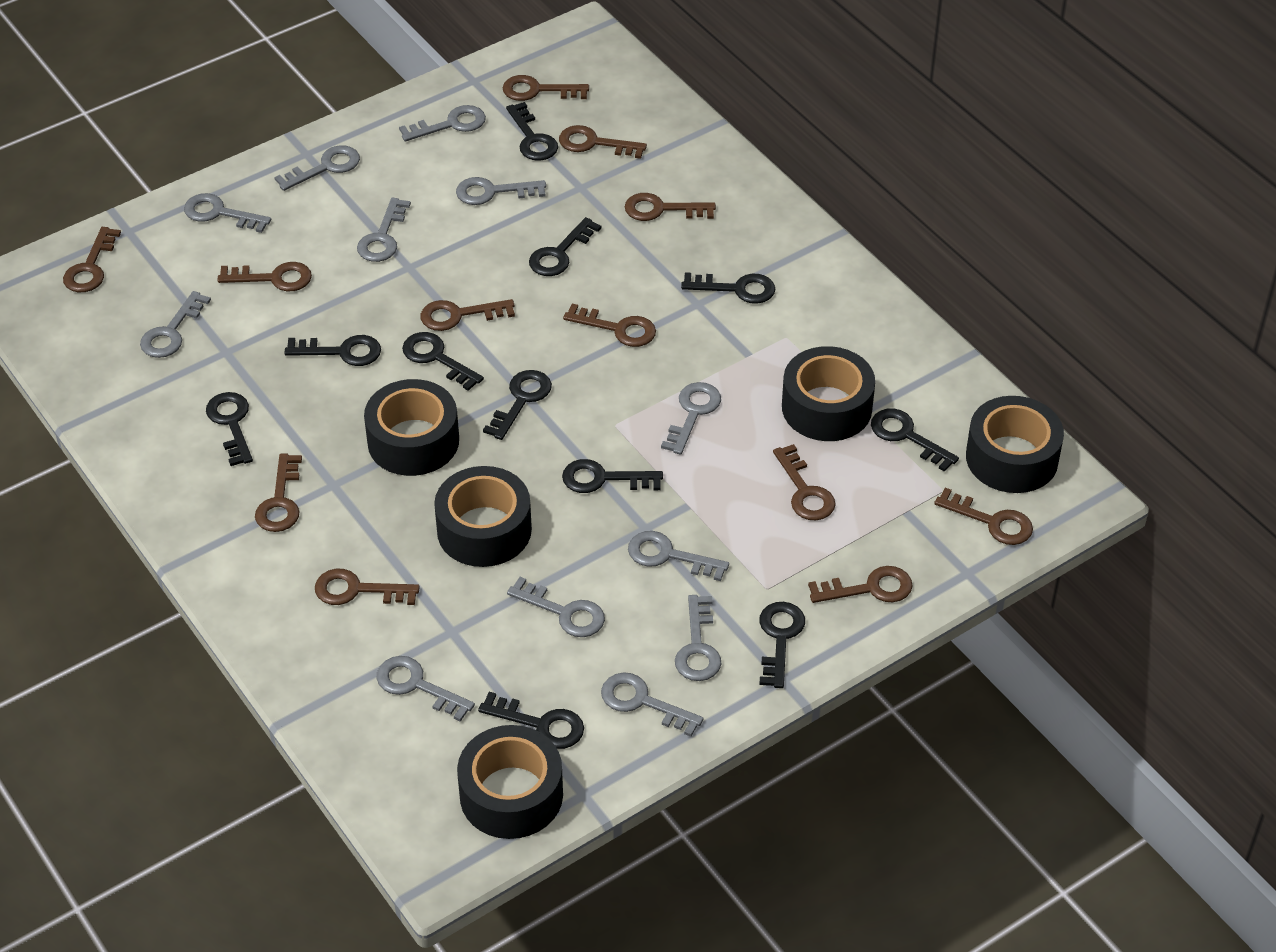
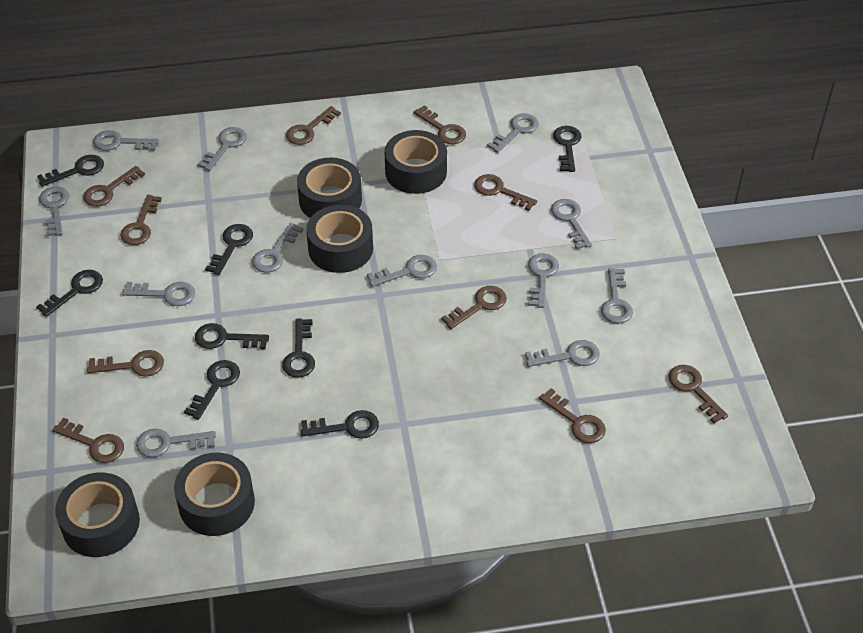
black key: 11 -> 8
brown key: 12 -> 10

